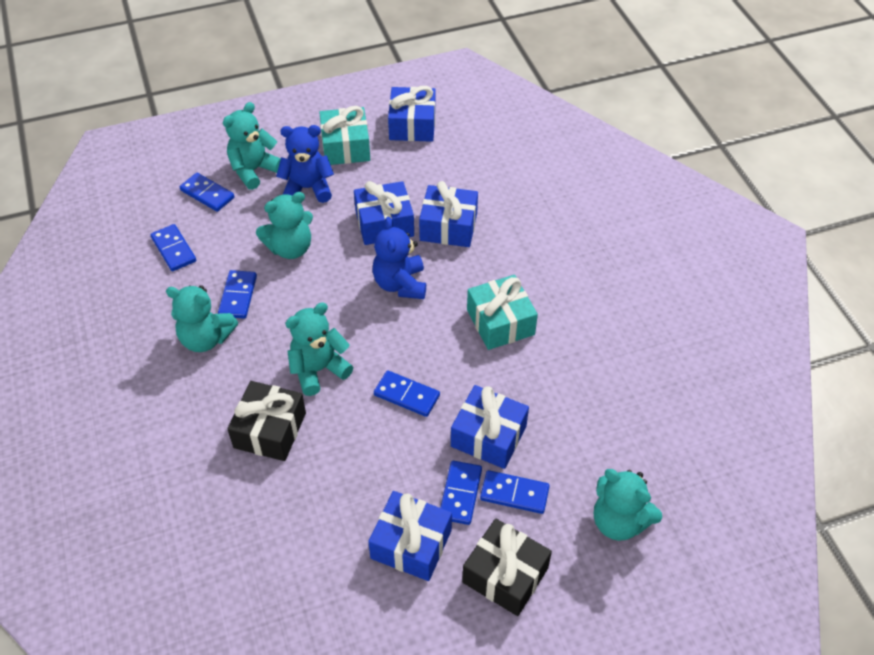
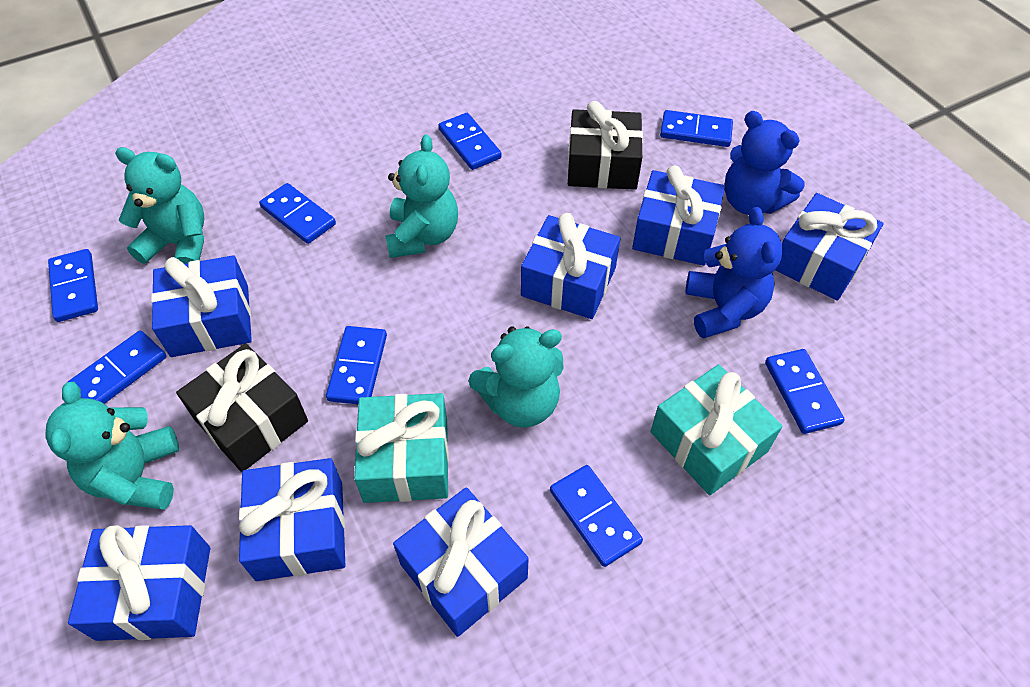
blue domino: 6 -> 8
blue gift: 5 -> 7
turquoise teddy bear: 5 -> 4

